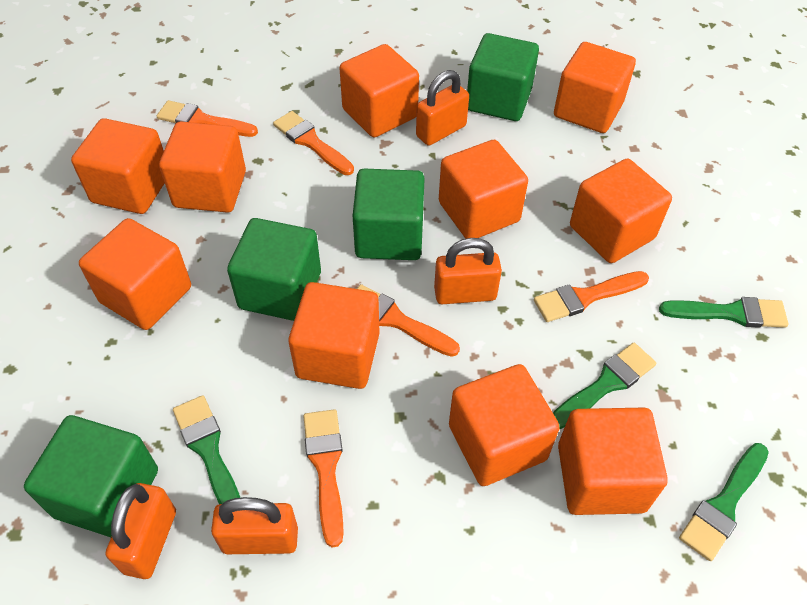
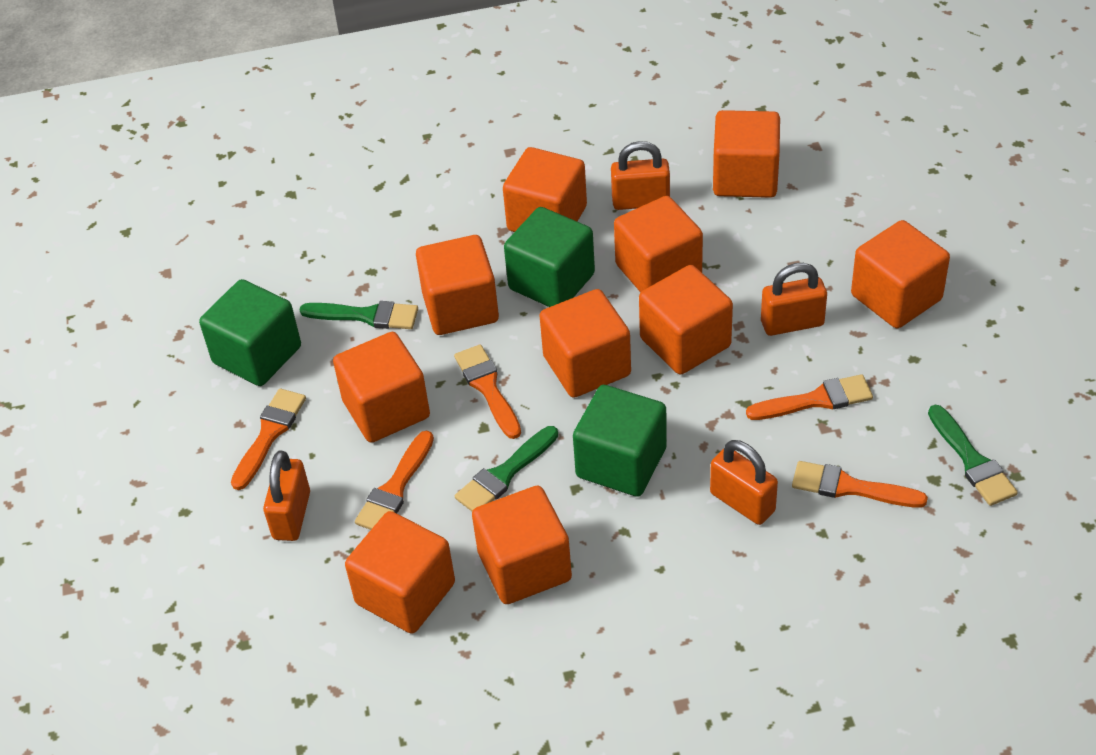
green brush: 4 -> 3
green cube: 4 -> 3

